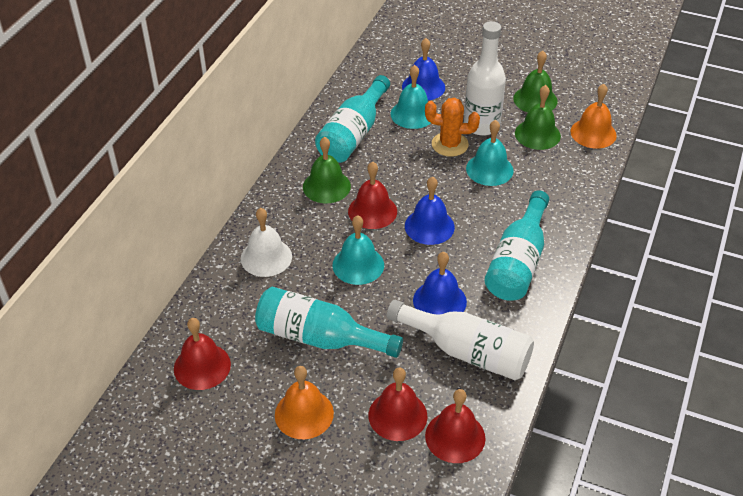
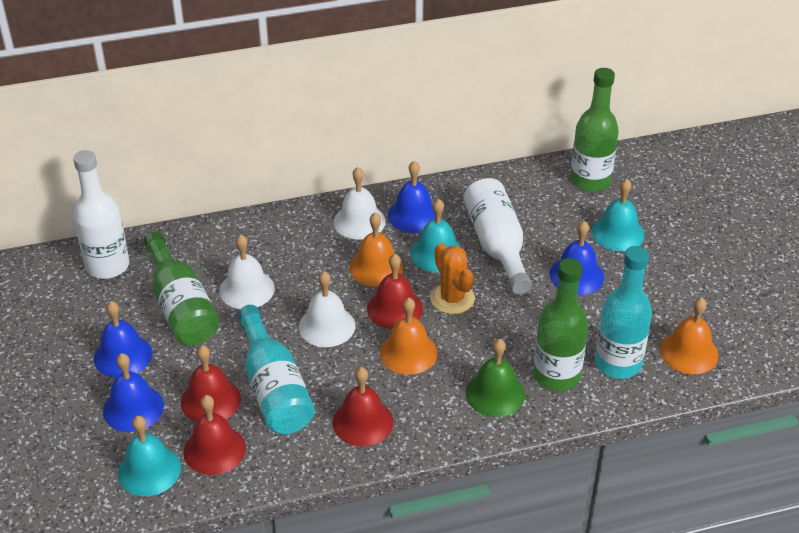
blue bell: 3 -> 4
green bell: 3 -> 1
green bottle: 0 -> 3
orange bell: 2 -> 3
turquoise bottle: 3 -> 2
white bell: 1 -> 3

